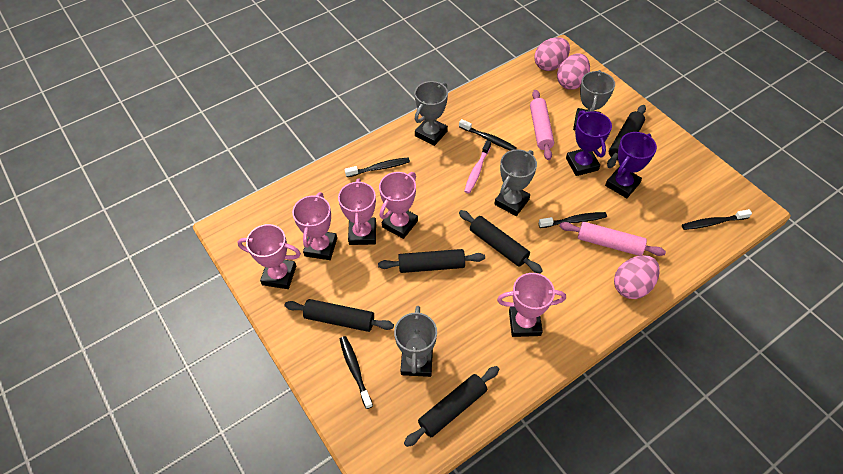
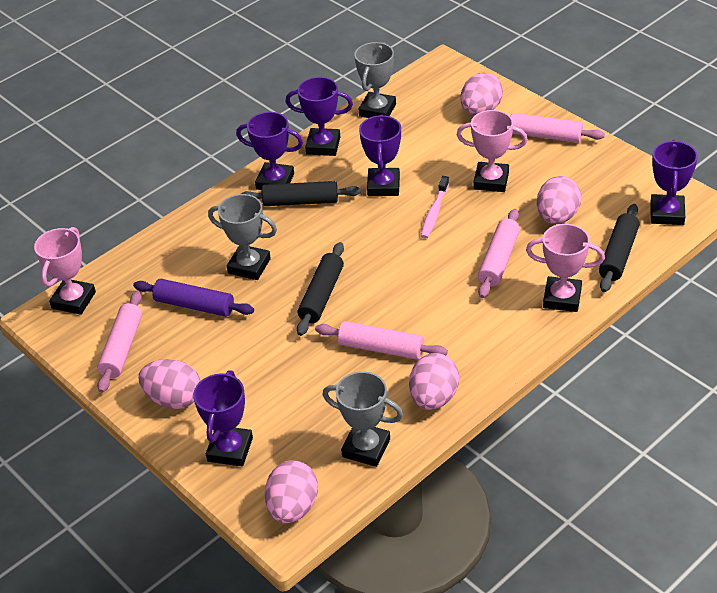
black rolling pin: 5 -> 3
black toothbrush: 5 -> 0
grey trophy: 4 -> 3
pink egg: 3 -> 5
pink rolling pin: 2 -> 4
pink trophy: 5 -> 3
purple rolling pin: 0 -> 1
purple trophy: 2 -> 5

